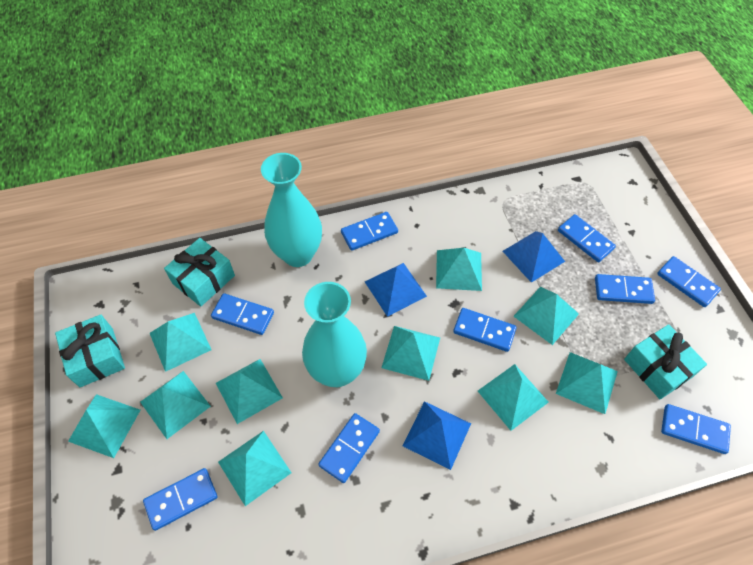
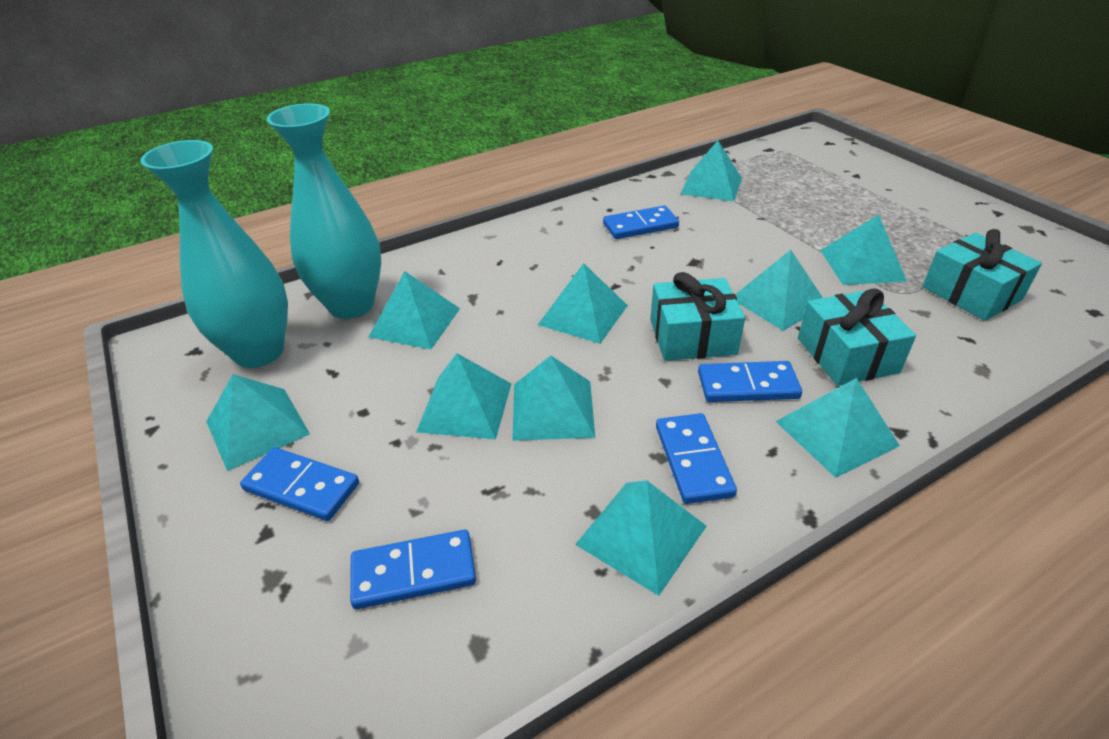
blue domino: 9 -> 5
blue pyramid: 3 -> 0

